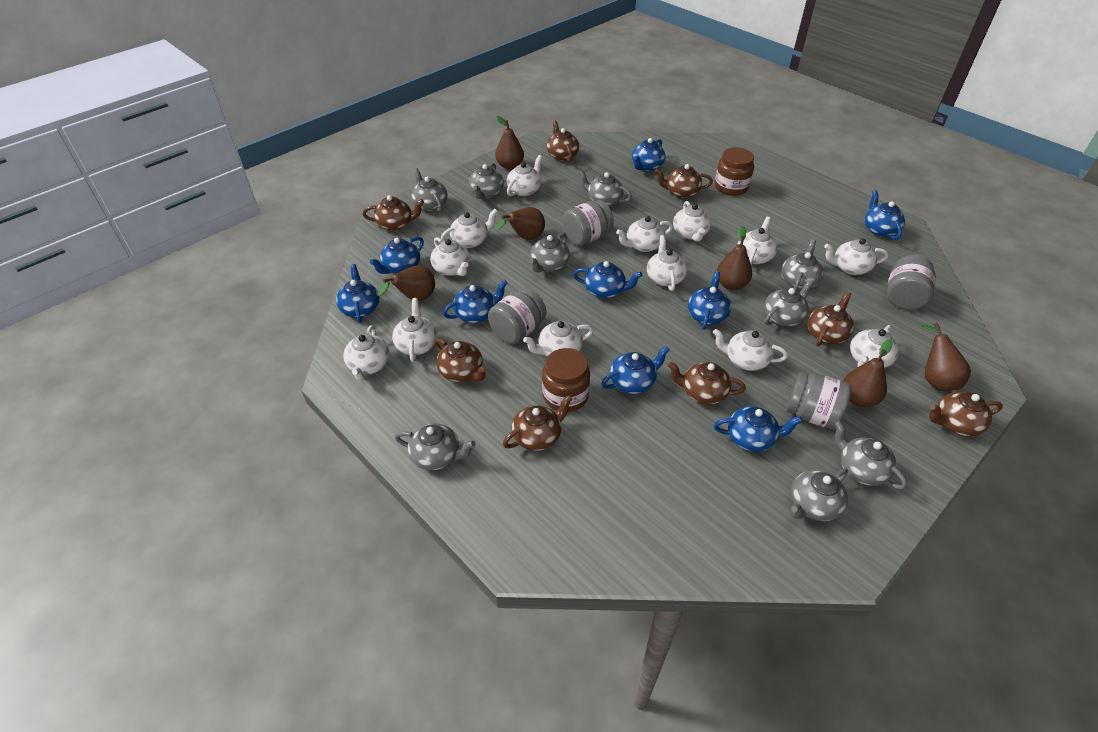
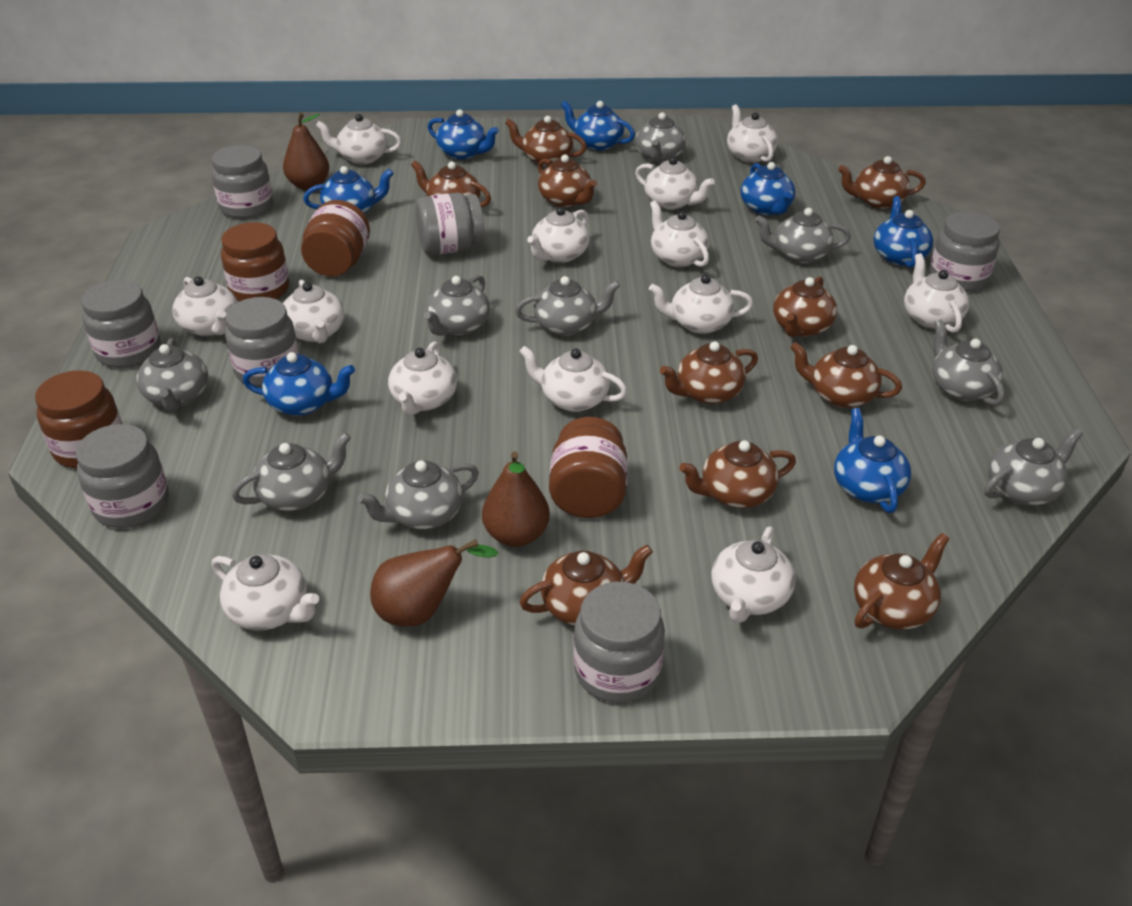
blue teapot: 9 -> 7
brown jar: 2 -> 4
brown pear: 6 -> 3
brown teapot: 8 -> 10
grey jar: 4 -> 7

